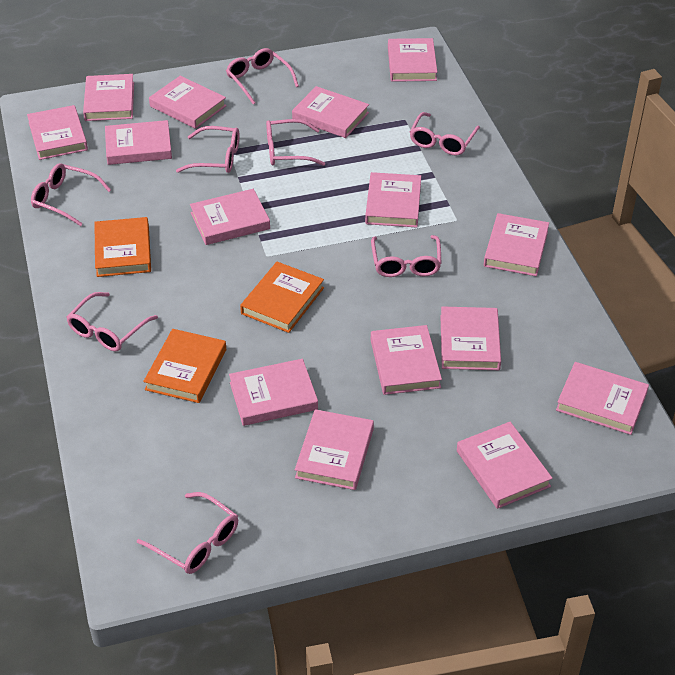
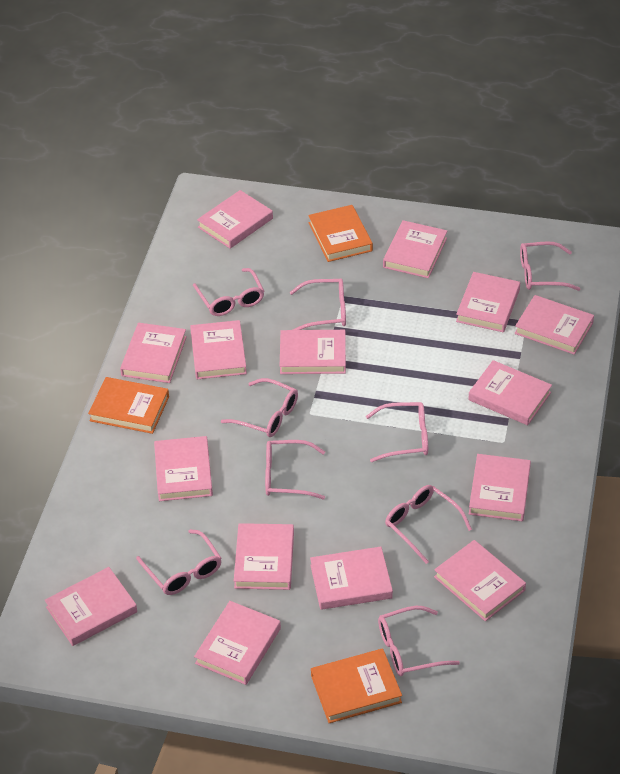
pink glasses: 8 -> 9

